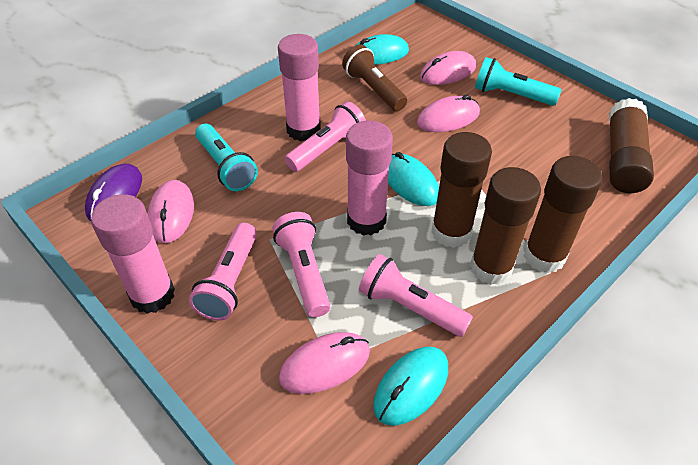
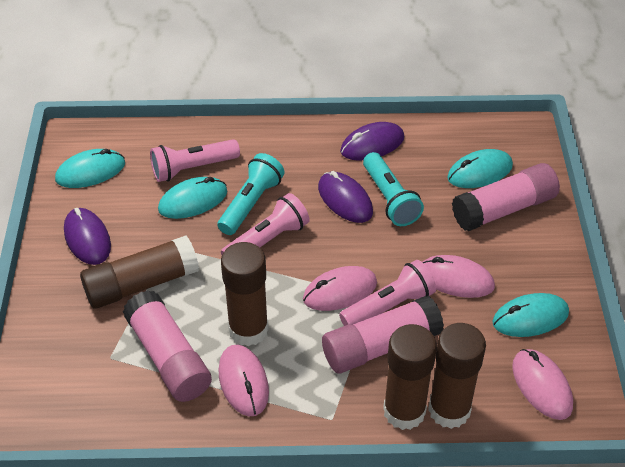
brown flashlight: 1 -> 0
pink flashlight: 4 -> 3
purple mouse: 1 -> 3
turquoise mouse: 3 -> 4

